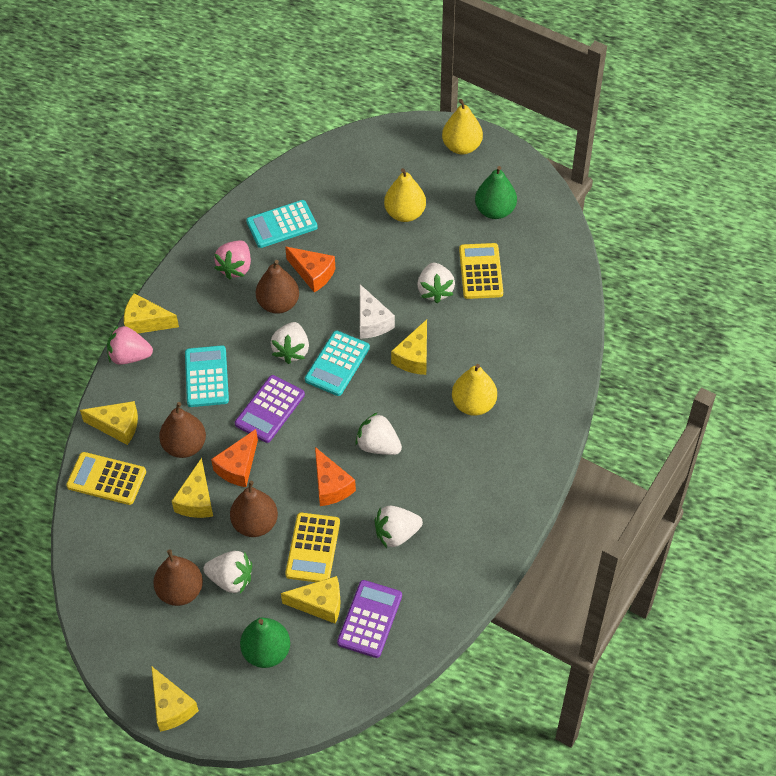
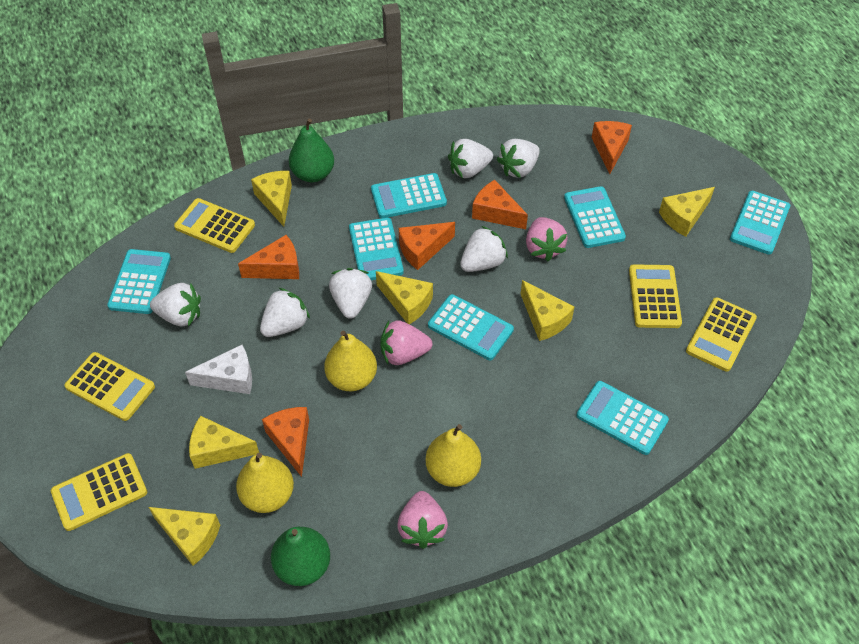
brown pear: 4 -> 0
orange cheese: 3 -> 5
pink strawberry: 2 -> 3
purple calculator: 2 -> 0
turquoise calculator: 3 -> 7
white strawberry: 5 -> 6
yellow calculator: 3 -> 5

